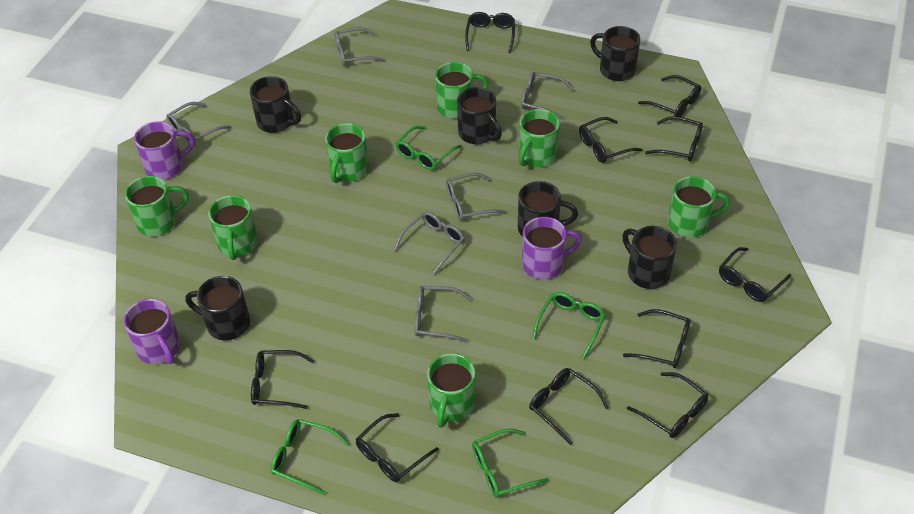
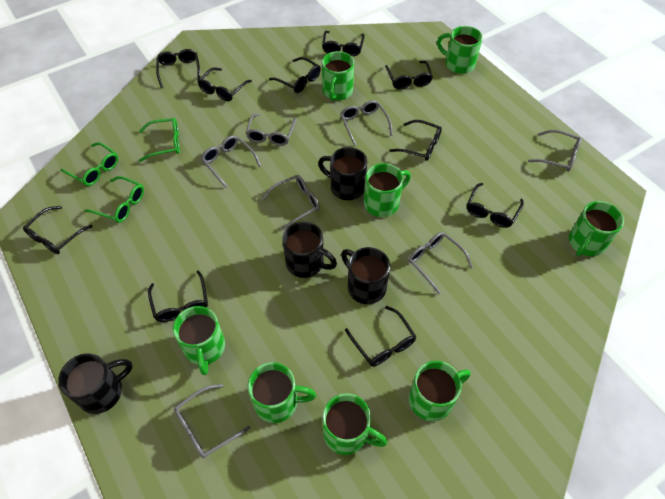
black mug: 6 -> 4
green glasses: 4 -> 3
green mug: 7 -> 8
grey glasses: 6 -> 7
purple mug: 3 -> 0

